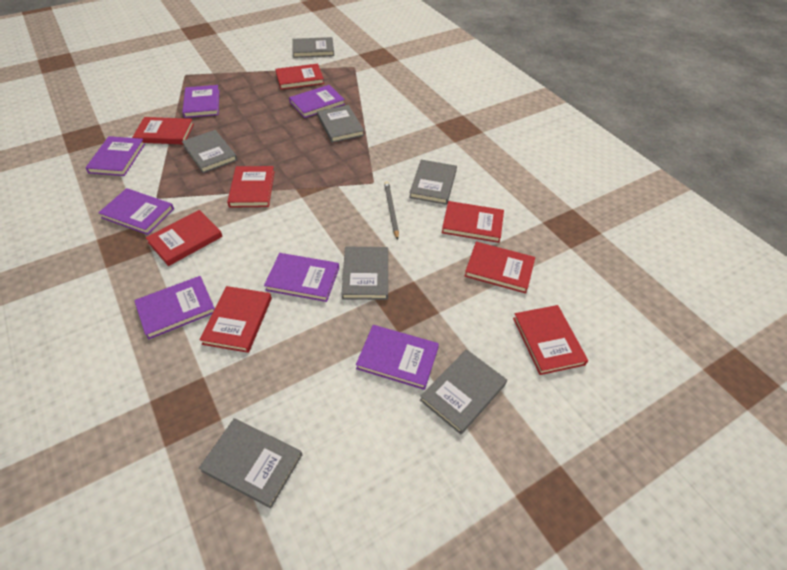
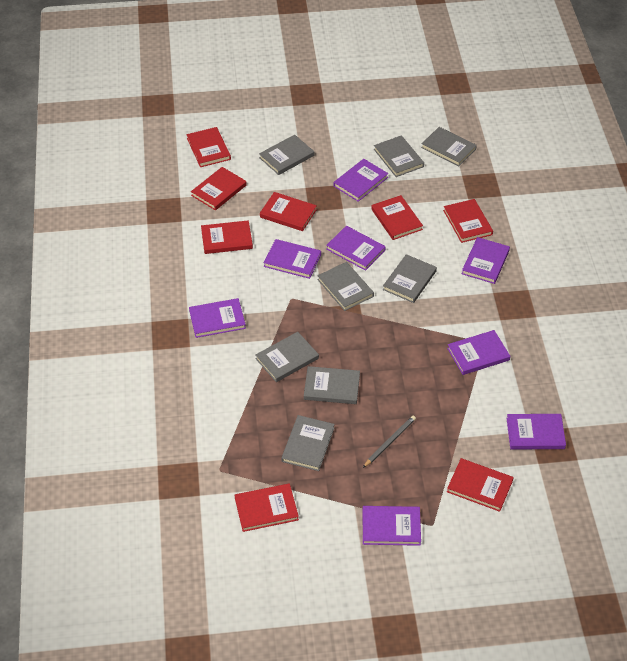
grey book: 7 -> 8
purple book: 7 -> 8

